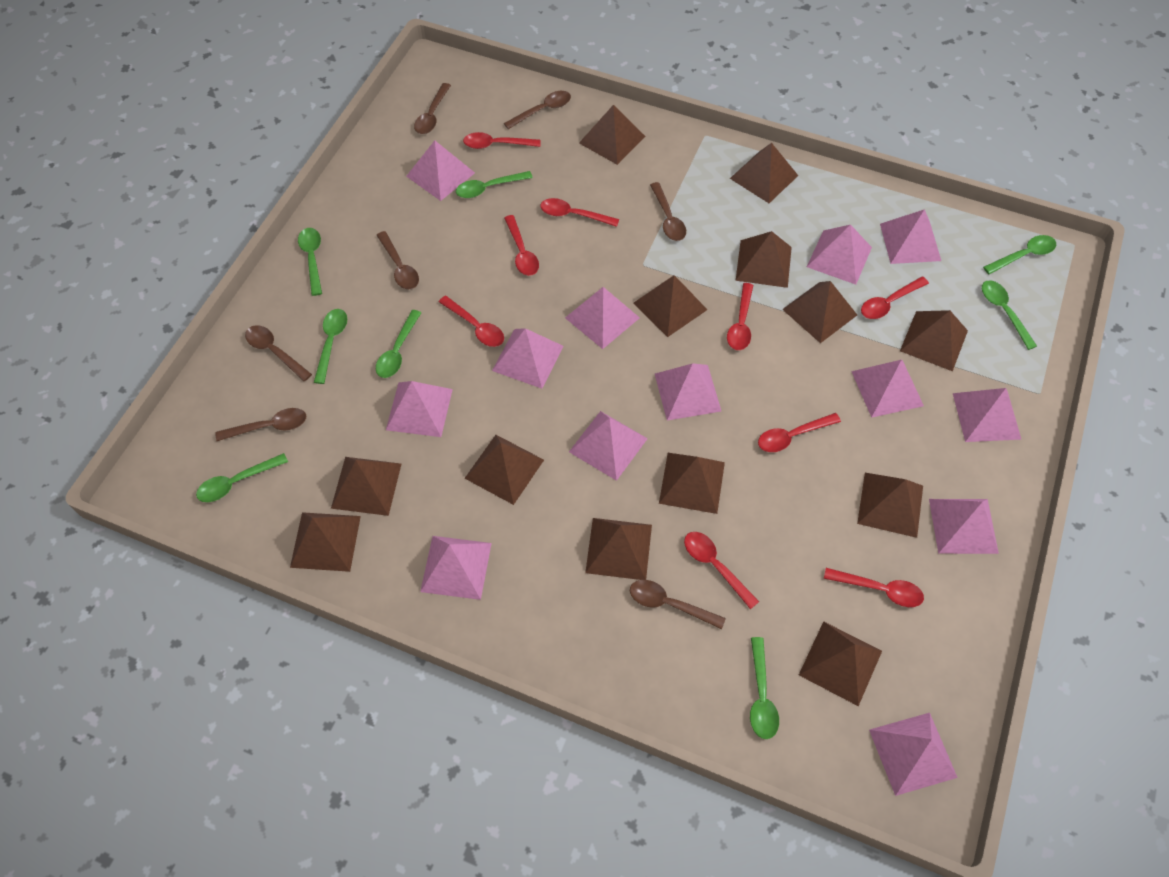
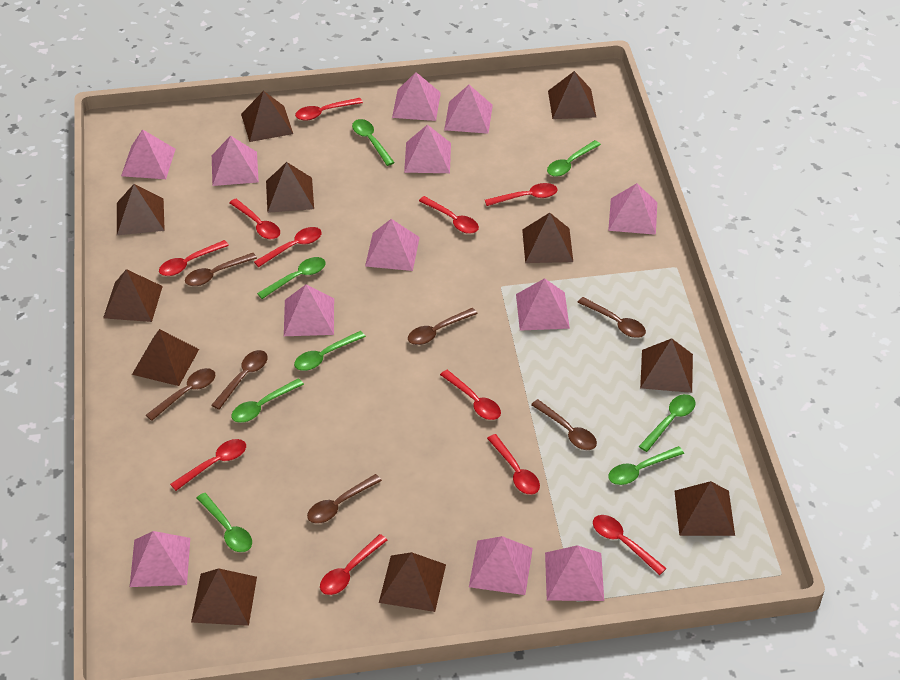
brown pyramid: 13 -> 11
pink pyramid: 13 -> 12
red spoon: 9 -> 11

